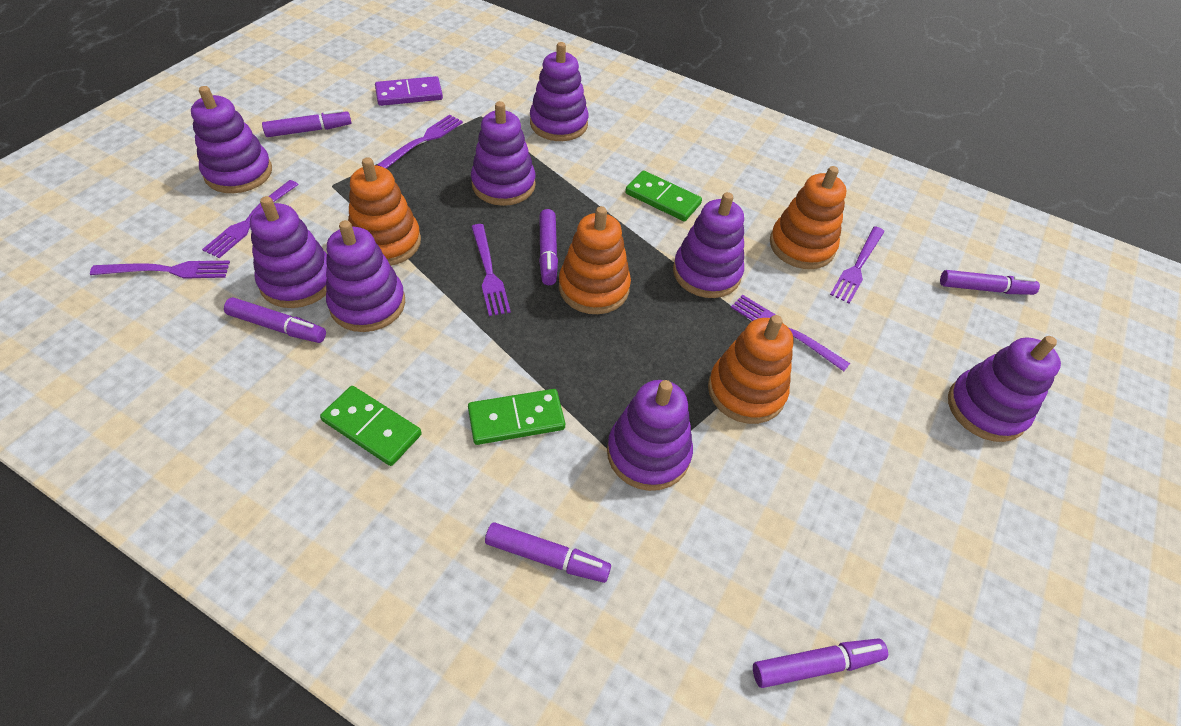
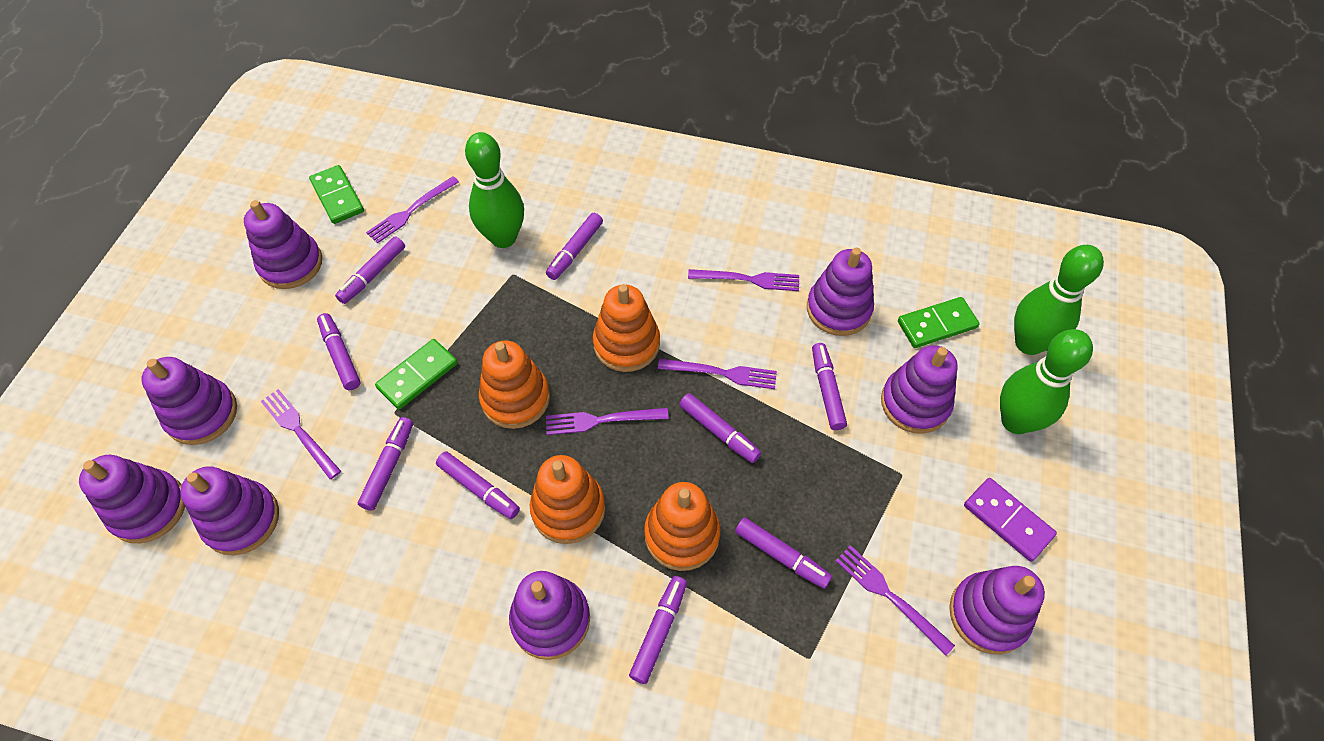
green bowling pin: 0 -> 3
purple marker: 6 -> 9

